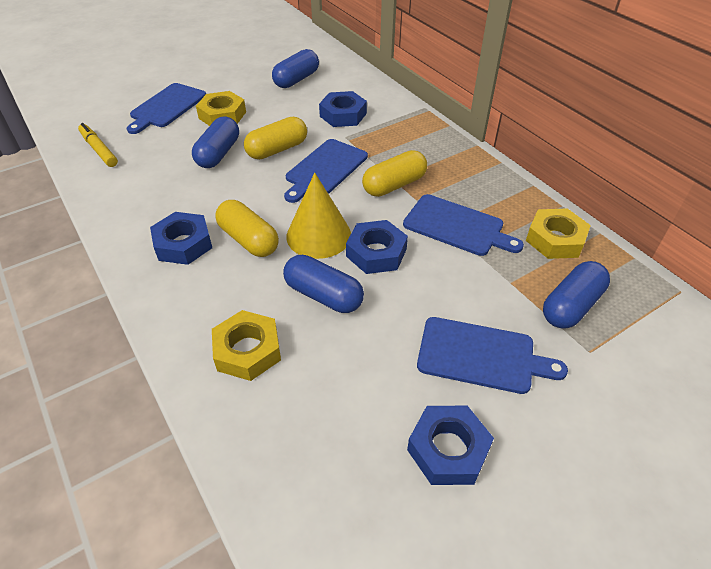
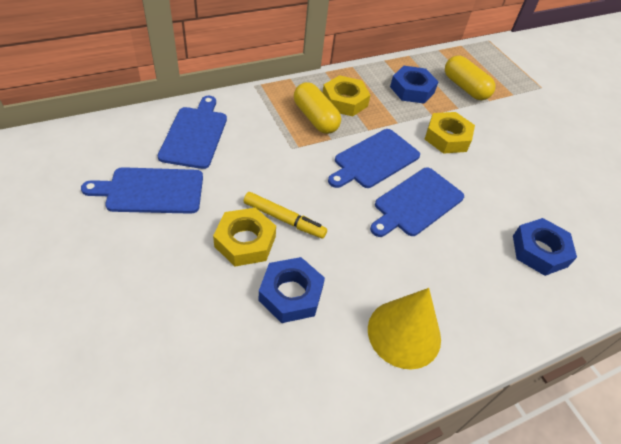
blue capsule: 4 -> 0
blue nut: 4 -> 3
yellow capsule: 3 -> 2

